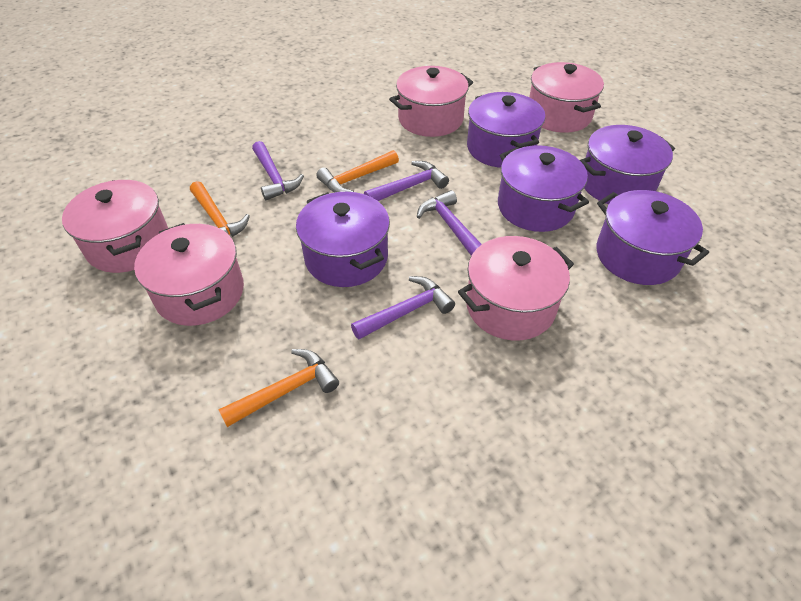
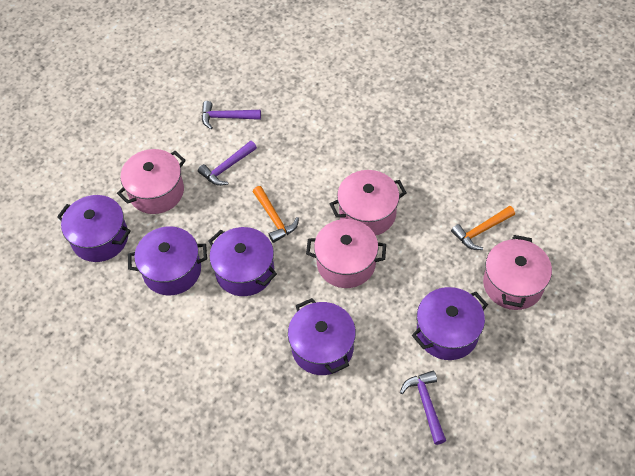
orange hammer: 3 -> 2
pink pot: 5 -> 4
purple hammer: 4 -> 3

